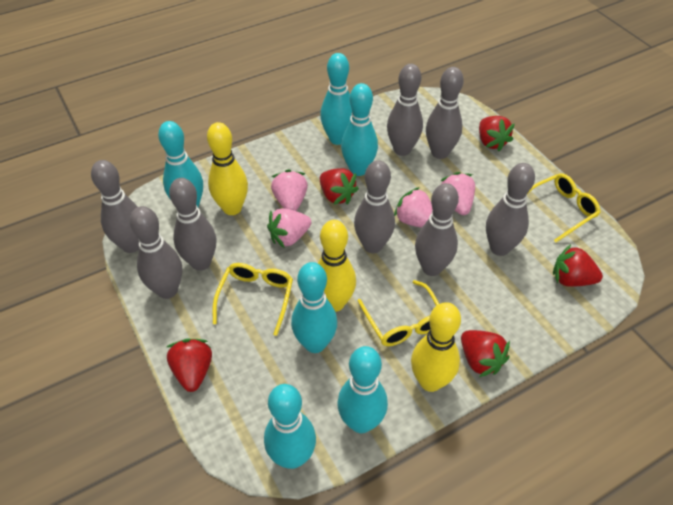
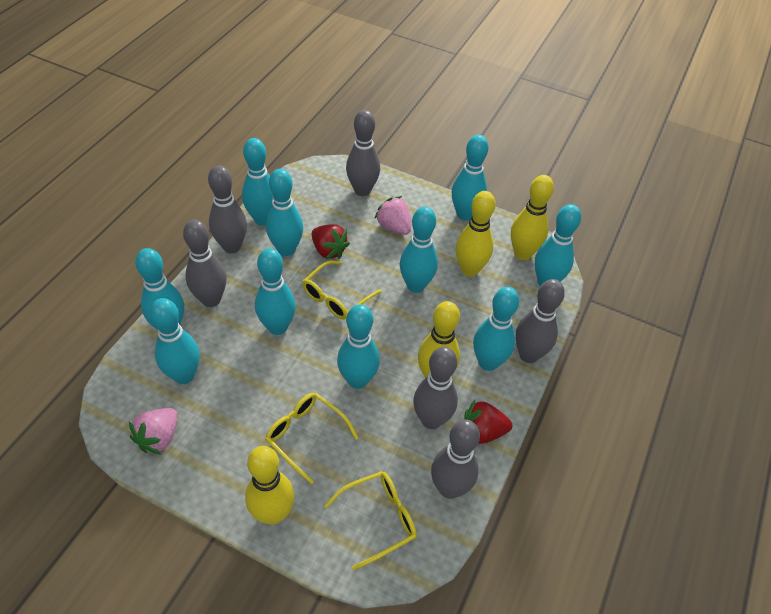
grey bowling pin: 8 -> 6
pink strawberry: 4 -> 2
red strawberry: 5 -> 2
turquoise bowling pin: 6 -> 10
yellow bowling pin: 3 -> 4

